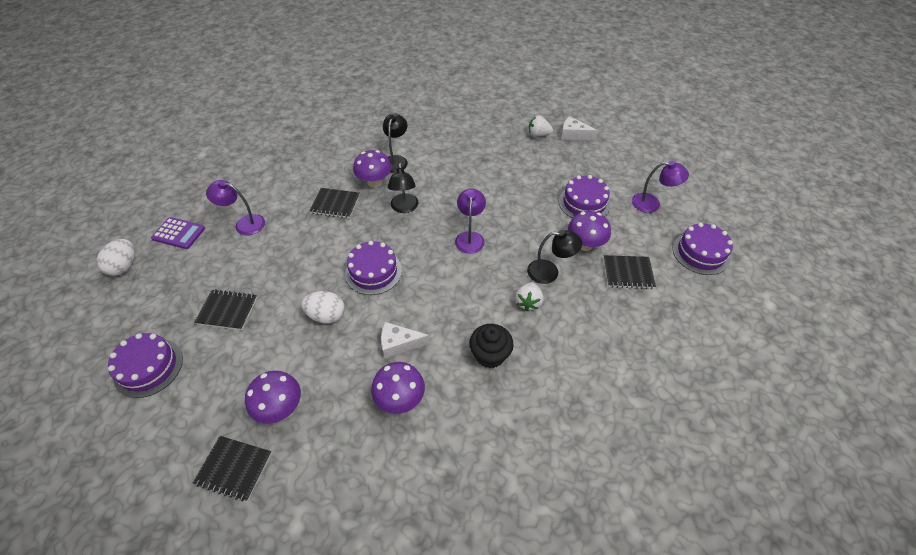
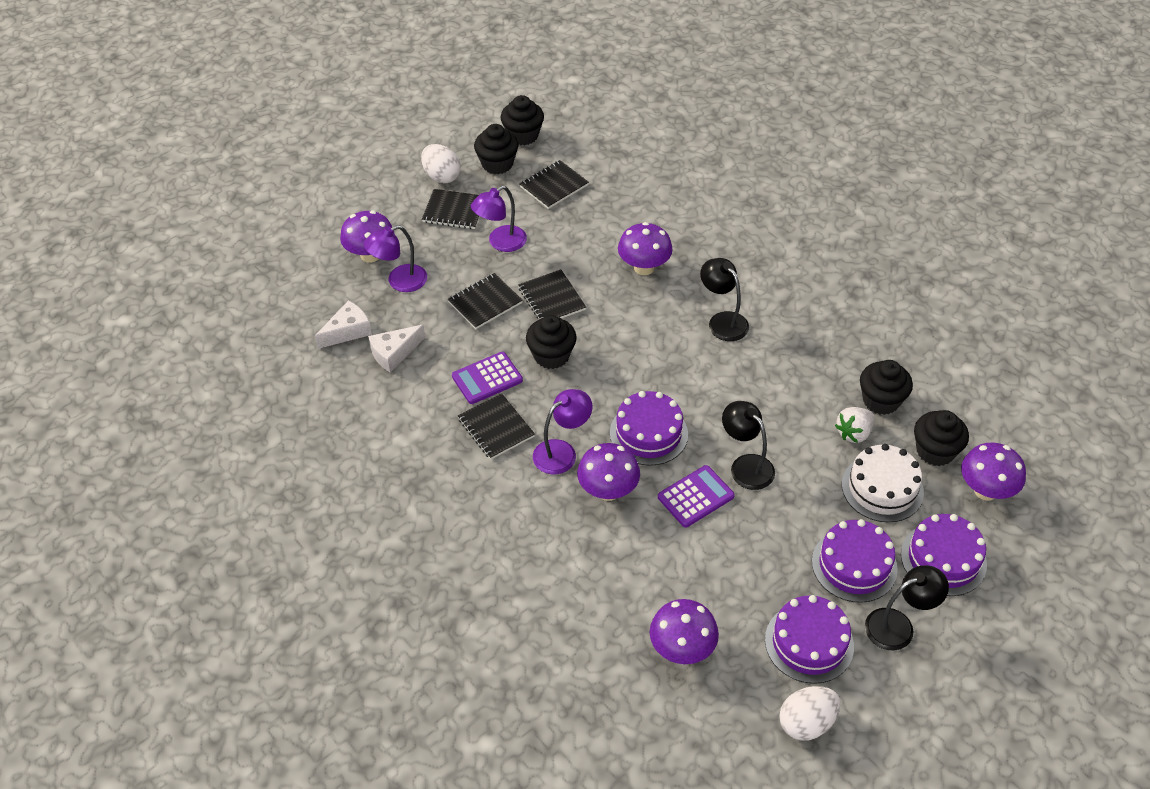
black cupcake: 1 -> 5
black notebook: 4 -> 5
purple calculator: 1 -> 2
purple mushroom: 4 -> 5
white cake: 0 -> 1
white strawberry: 2 -> 1

